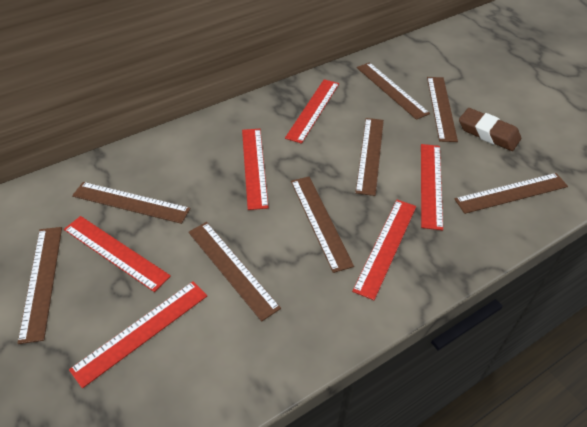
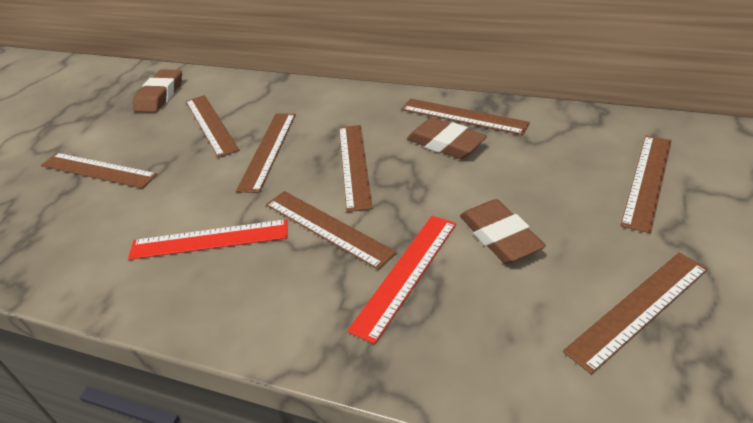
brown eraser: 1 -> 3
red ruler: 6 -> 2

